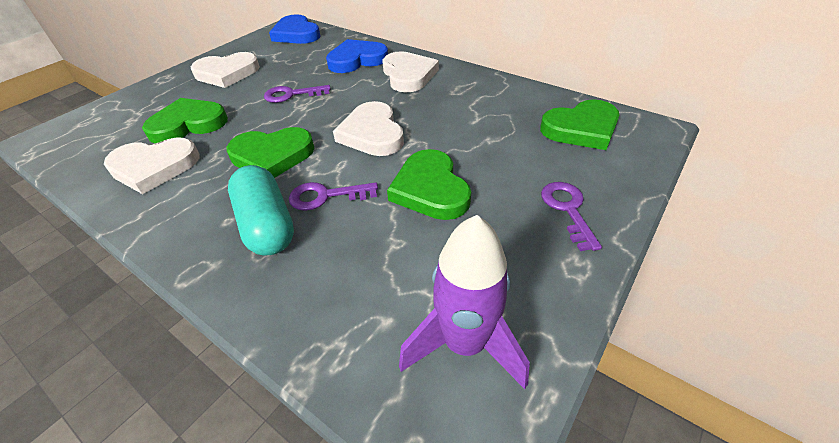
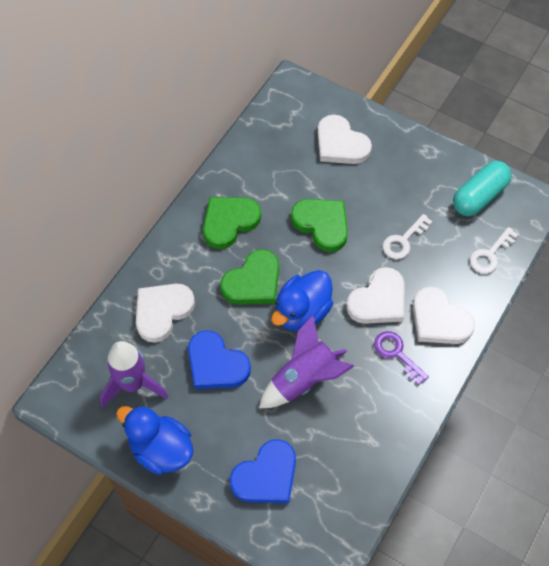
blue duck: 0 -> 2
green heart: 4 -> 3
purple key: 3 -> 1
purple rocket: 1 -> 2
white key: 0 -> 2

